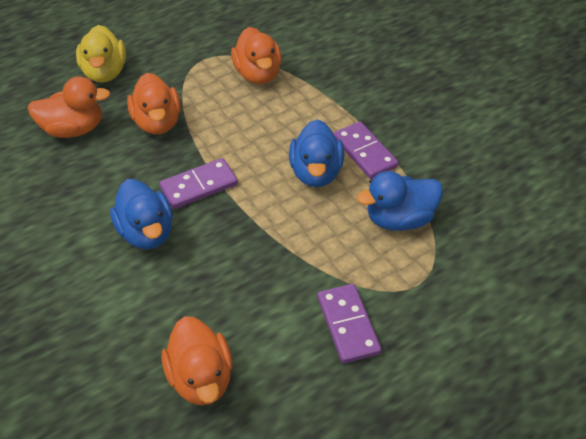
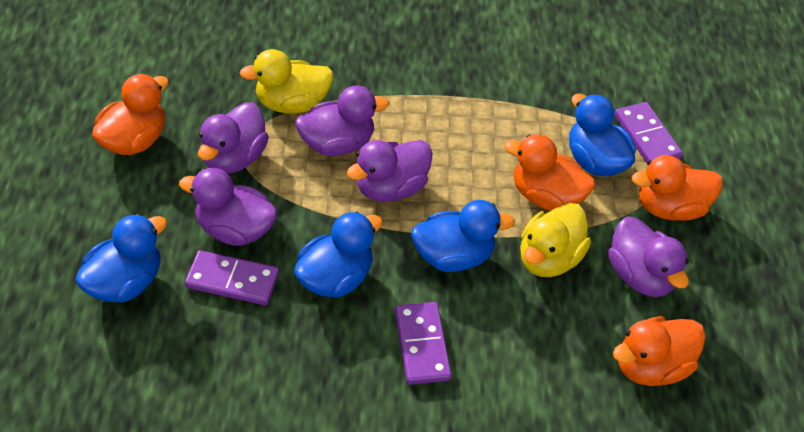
blue duck: 3 -> 4
purple duck: 0 -> 5
yellow duck: 1 -> 2

